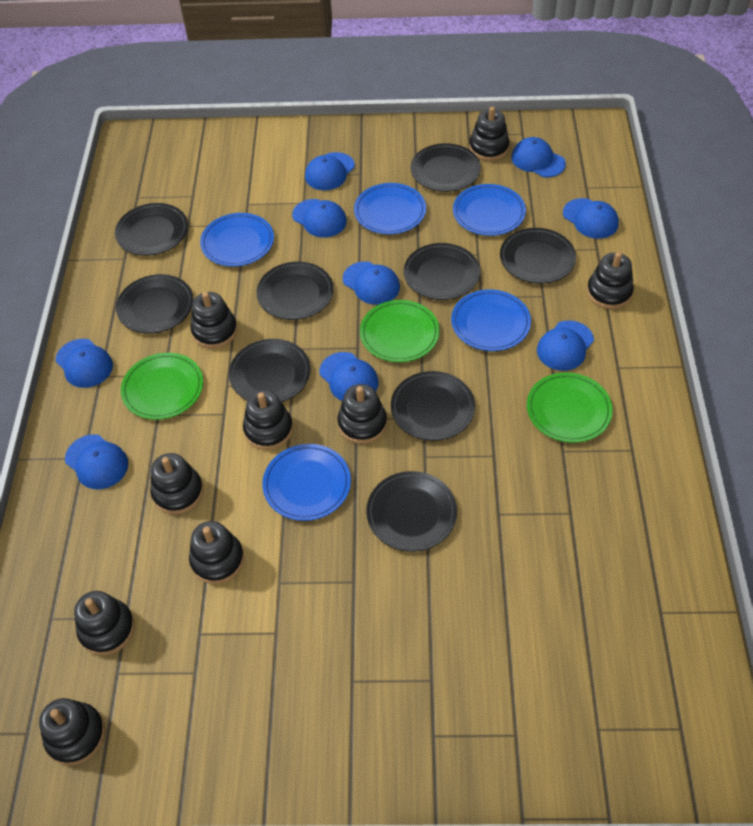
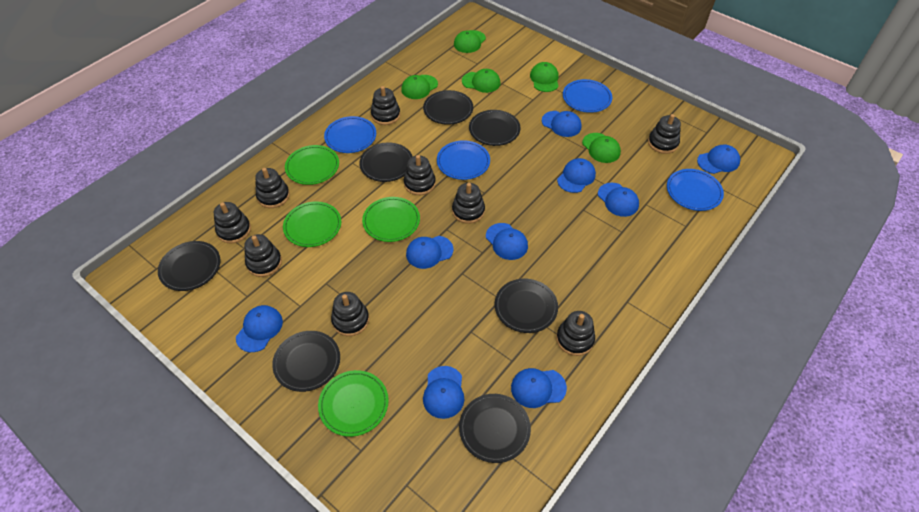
black plate: 9 -> 7
blue plate: 5 -> 4
green cap: 0 -> 5
green plate: 3 -> 4

